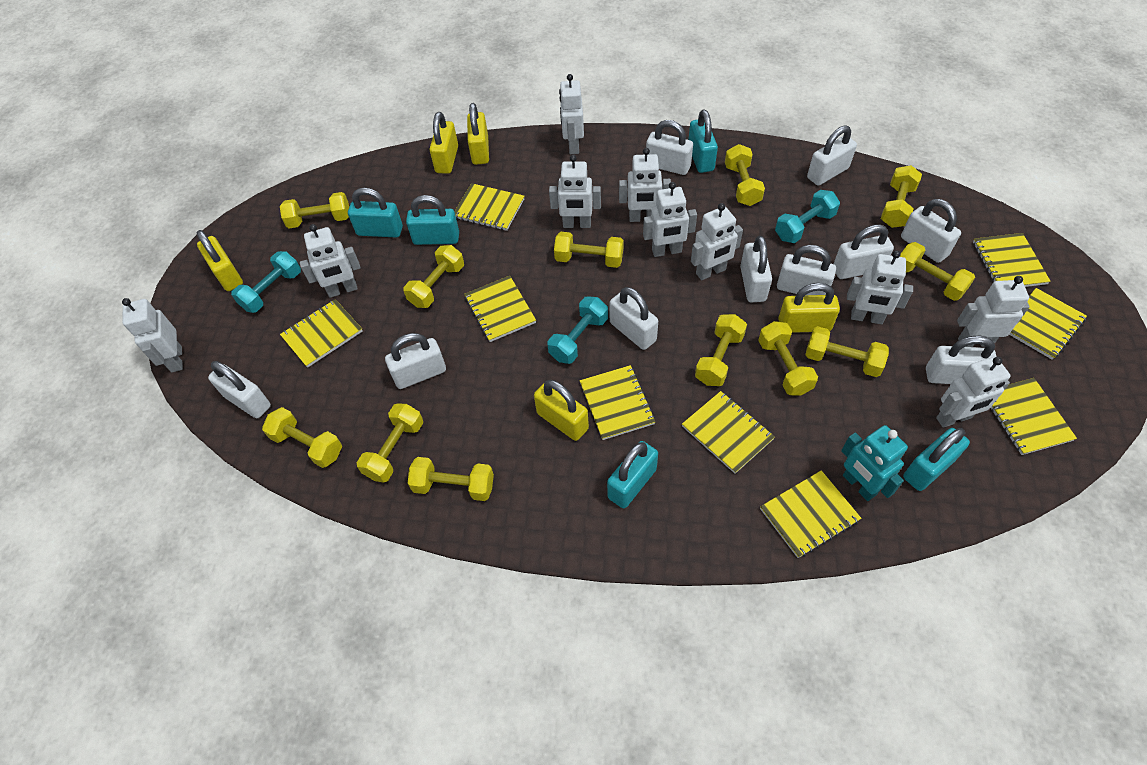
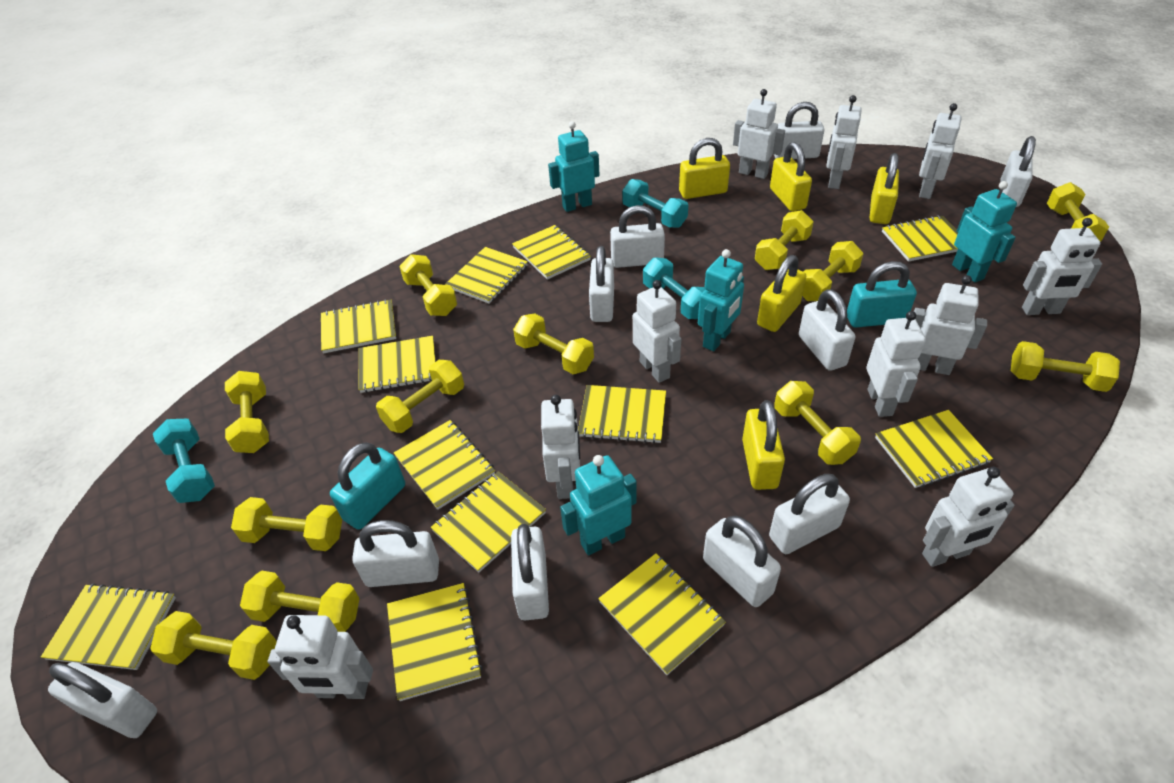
turquoise padlock: 5 -> 2
turquoise robot: 1 -> 4
yellow notebook: 9 -> 12

